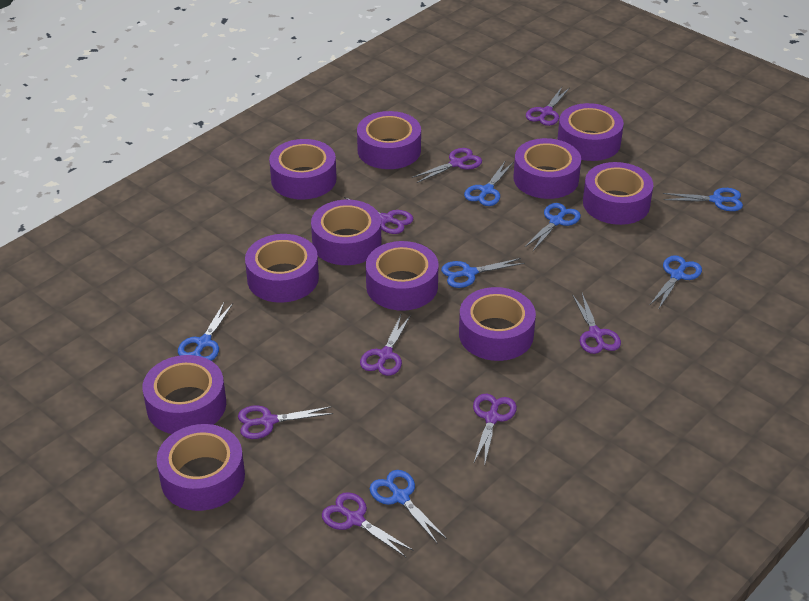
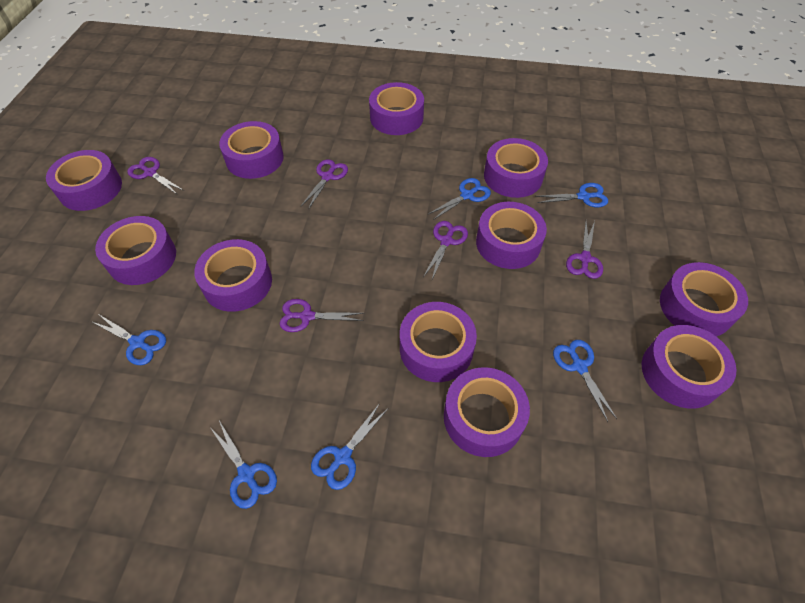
blue scissors: 7 -> 6
purple scissors: 8 -> 5

